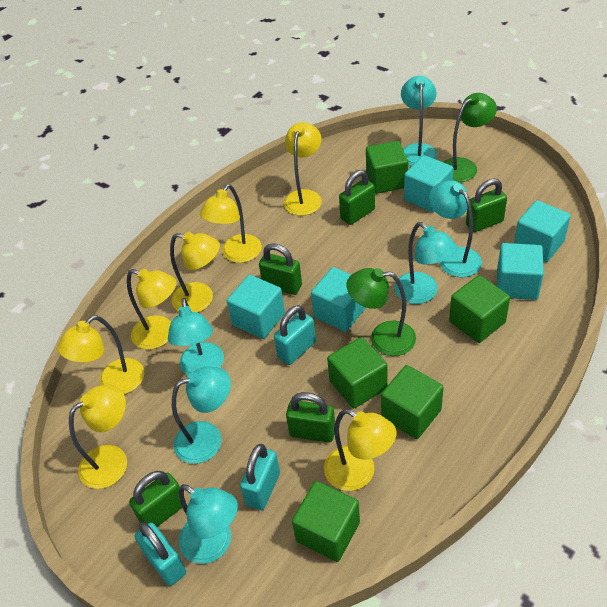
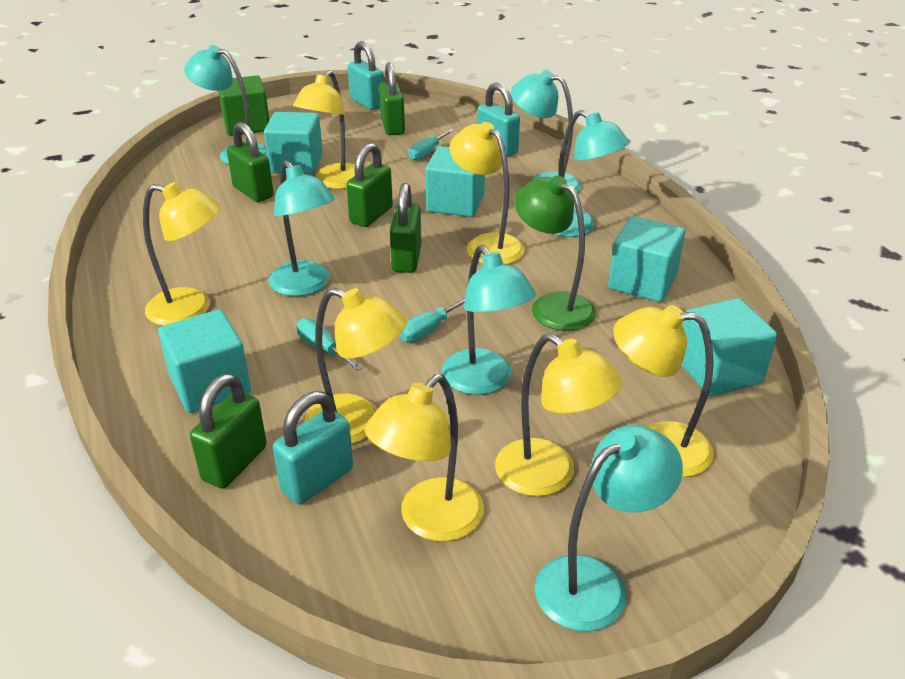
green cube: 5 -> 1
green lamp: 2 -> 1
turquoise screwdriver: 0 -> 3

